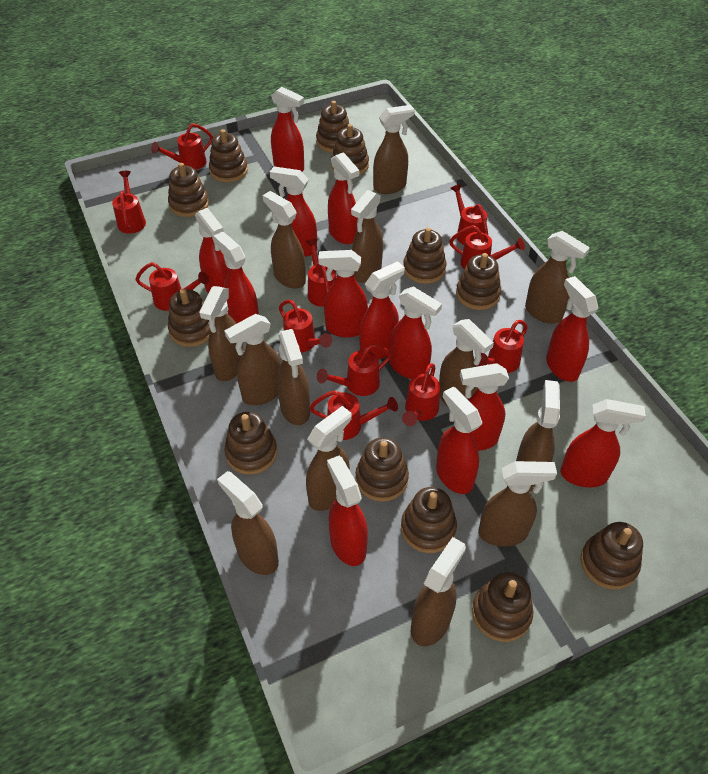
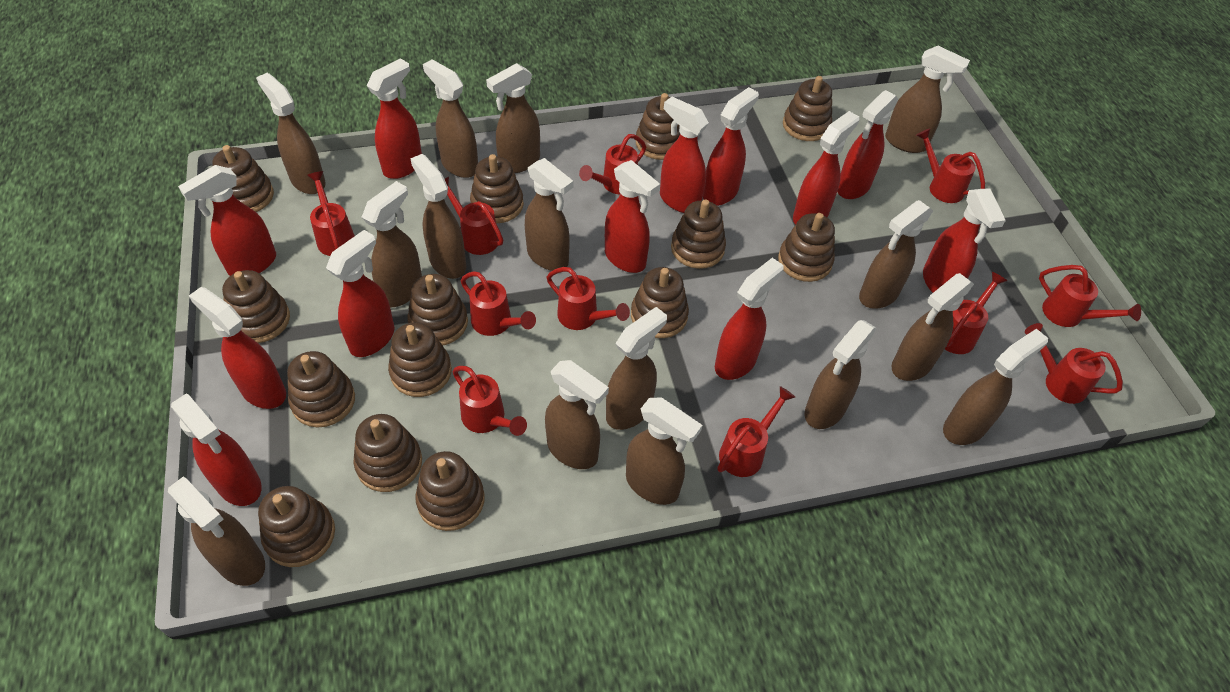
brown spray bottle: 13 -> 15
brown stacking toy: 12 -> 14
red spray bottle: 13 -> 12

